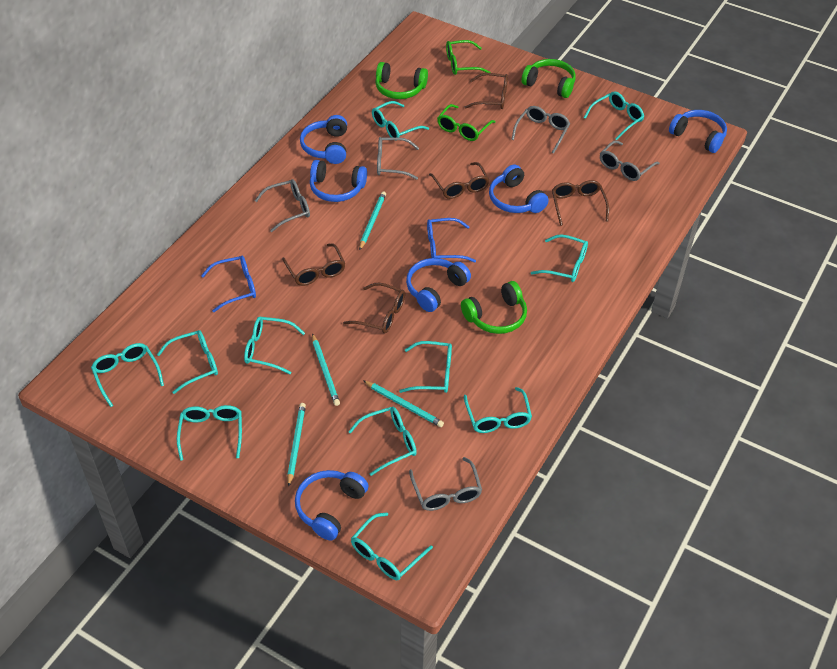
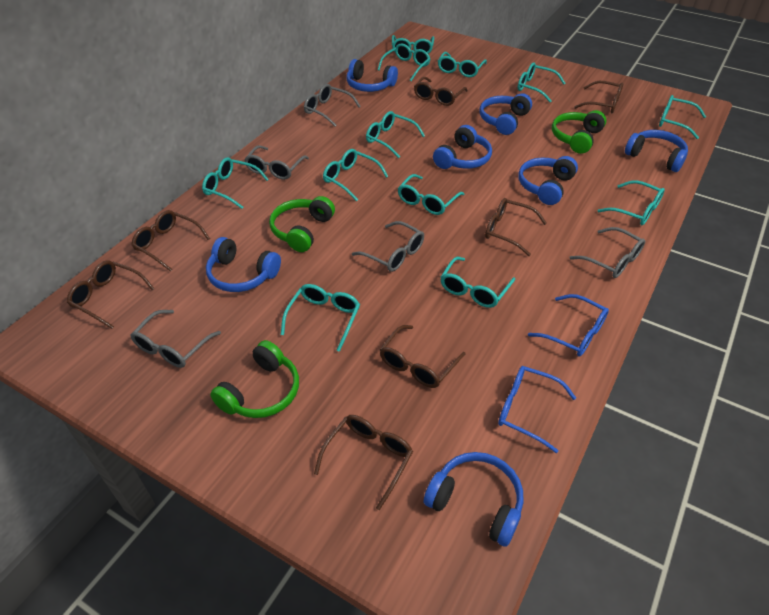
blue headphones: 6 -> 7
brown glasses: 5 -> 7
green glasses: 2 -> 0
turquoise glasses: 11 -> 12
turquoise pencil: 4 -> 0

